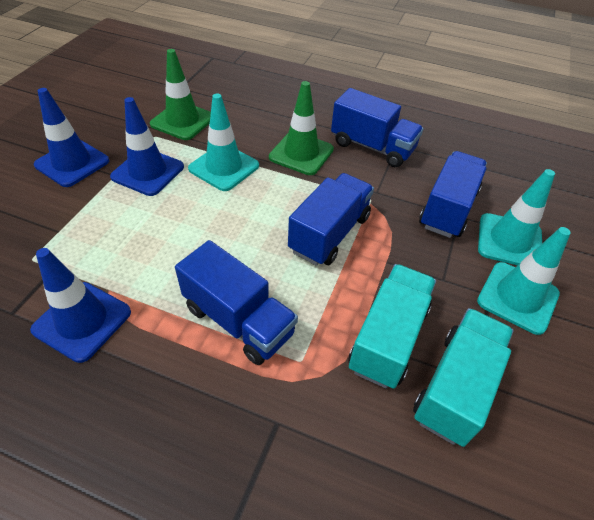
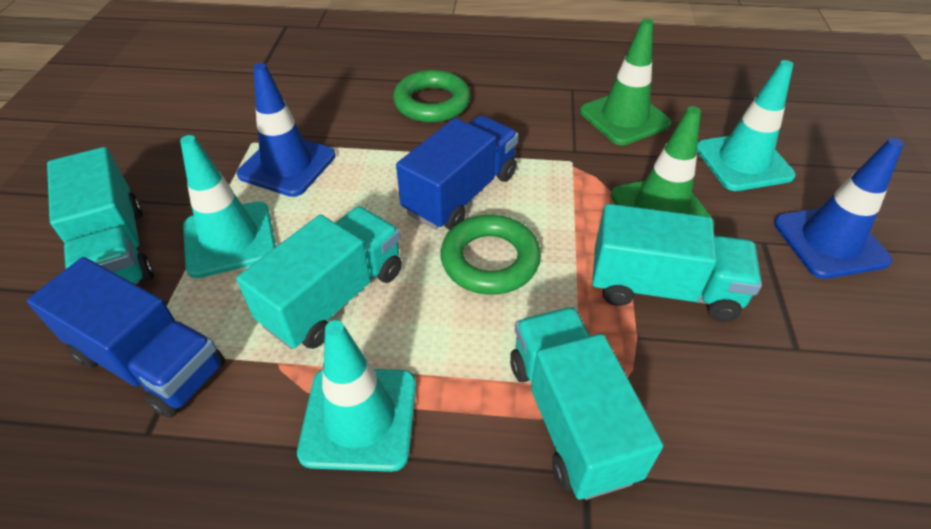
blue traffic cone: 3 -> 2
blue truck: 4 -> 2
green ring: 0 -> 2
turquoise truck: 2 -> 4

